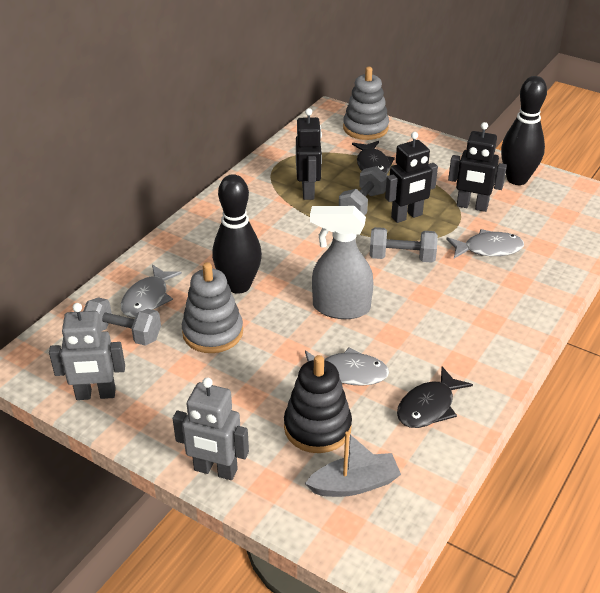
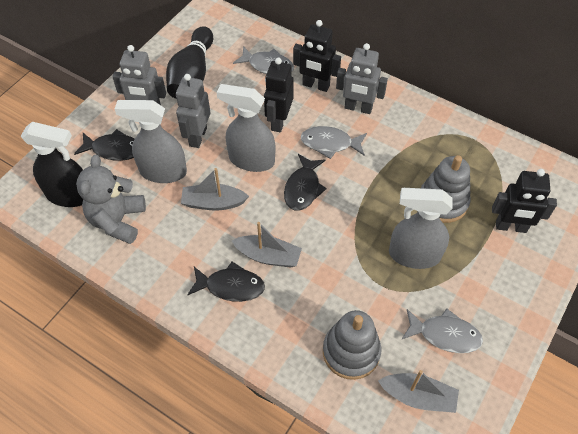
black bowling pin: 2 -> 1
black fish: 2 -> 3
black spray bottle: 0 -> 1
black stacking toy: 1 -> 0
grey boat: 1 -> 3
grey dumbbell: 3 -> 0
grey robot: 2 -> 3
grey spray bottle: 1 -> 3
grey teddy bear: 0 -> 1

